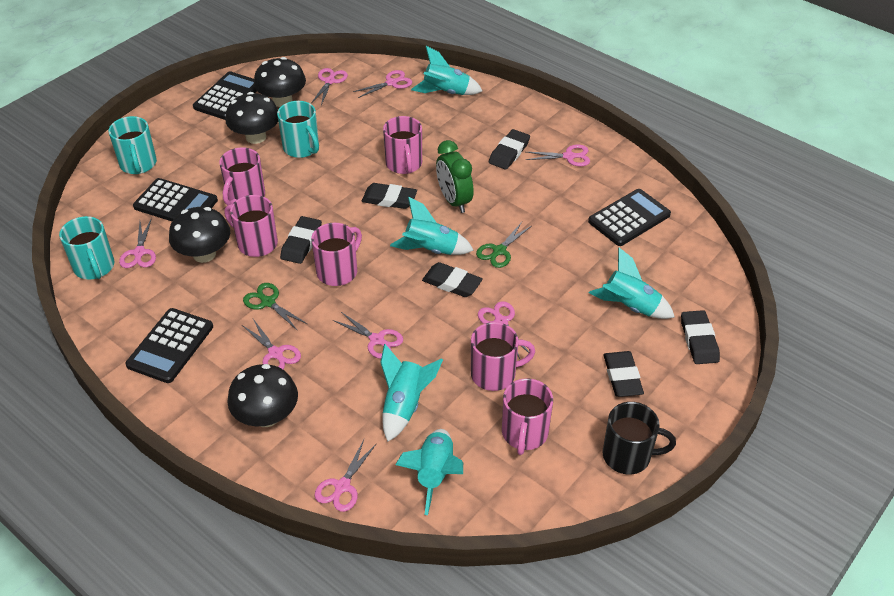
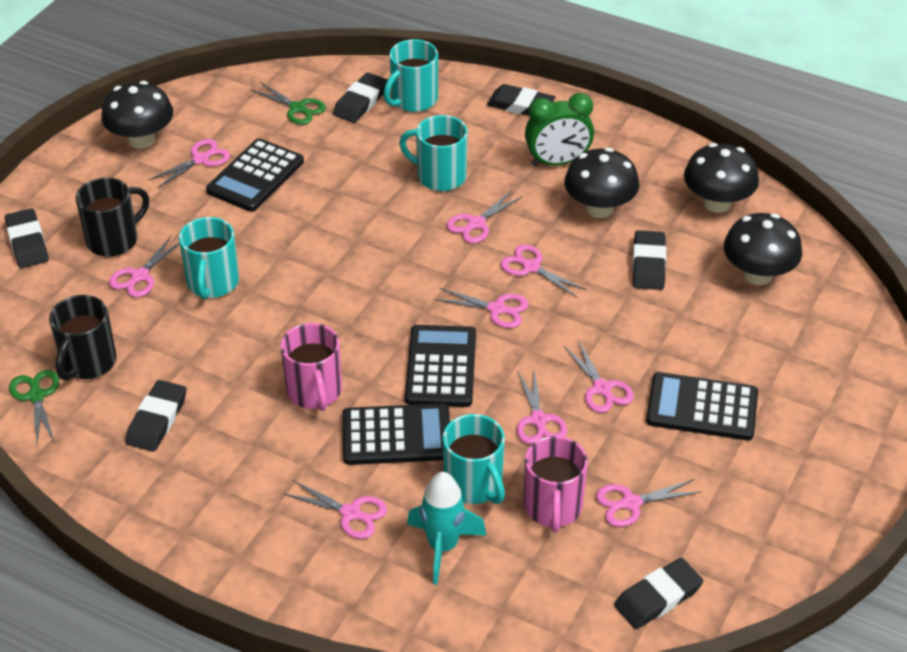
black mug: 1 -> 2
pink mug: 6 -> 2
pink scissors: 8 -> 9
turquoise mug: 3 -> 4
turquoise rocket: 5 -> 1

